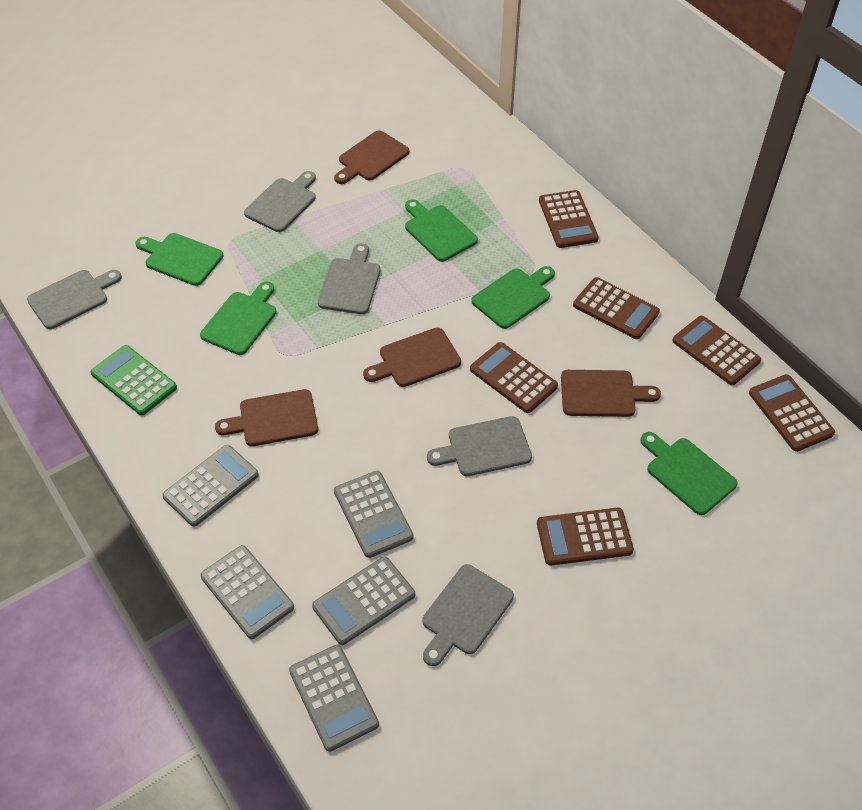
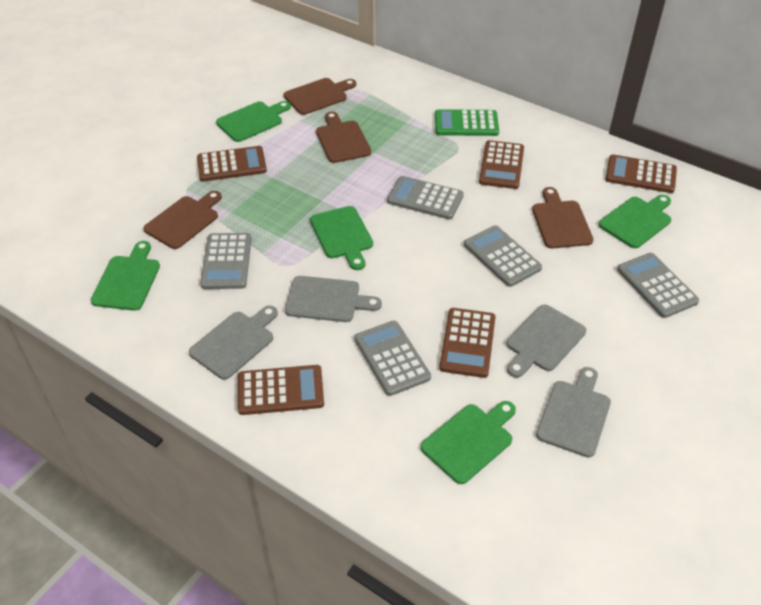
brown calculator: 6 -> 5
grey cutting board: 5 -> 4

